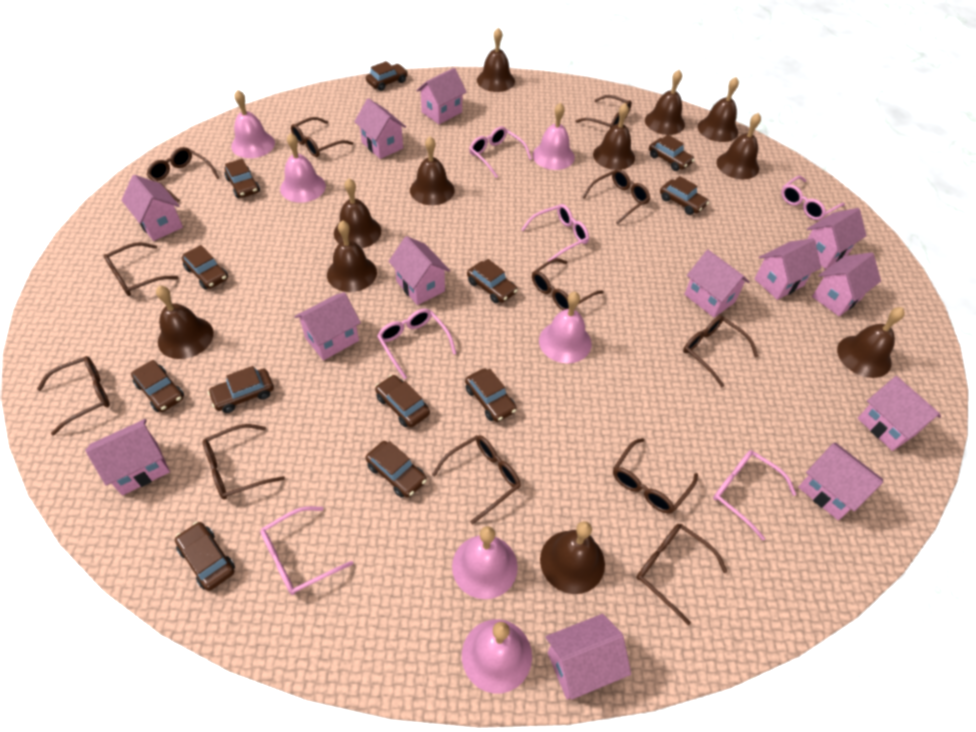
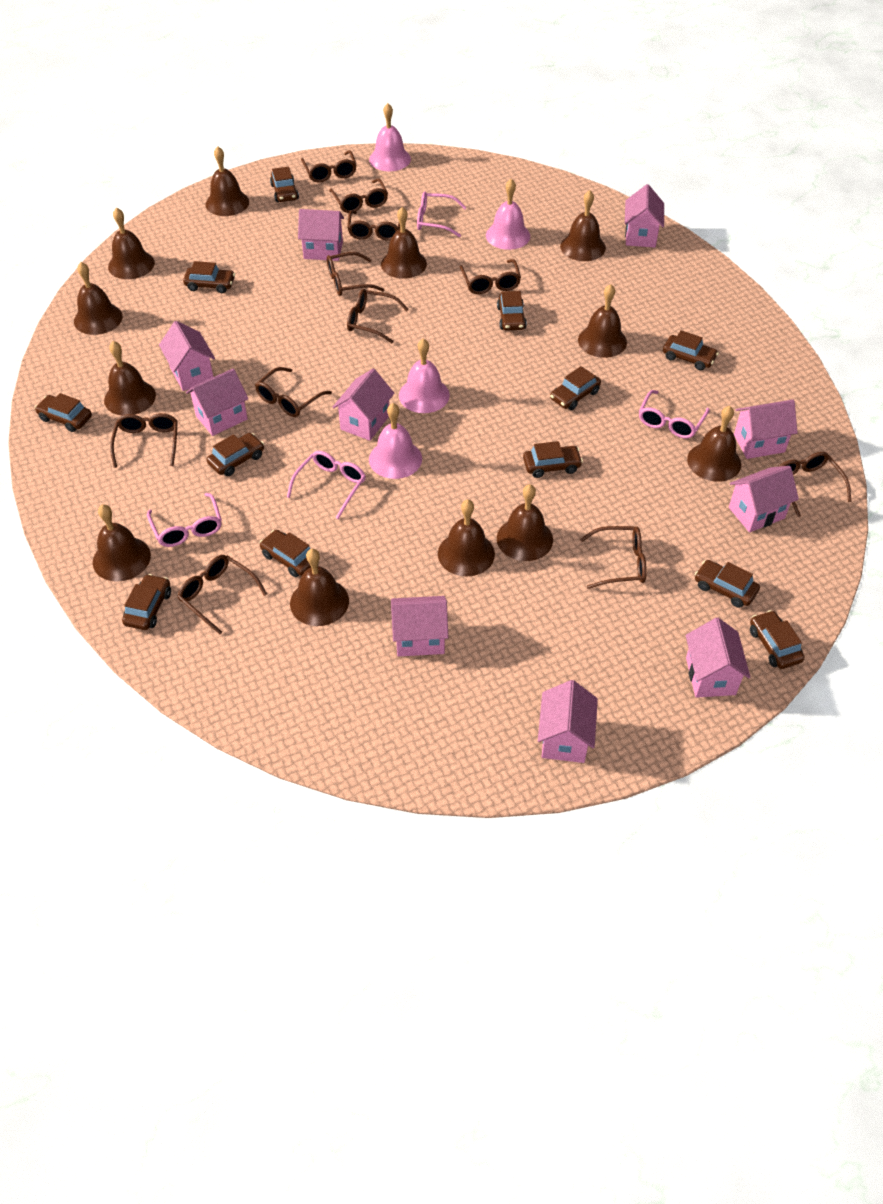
brown bell: 11 -> 12
brown glasses: 12 -> 11
pink bell: 6 -> 4
pink glasses: 6 -> 4
pink house: 13 -> 10

